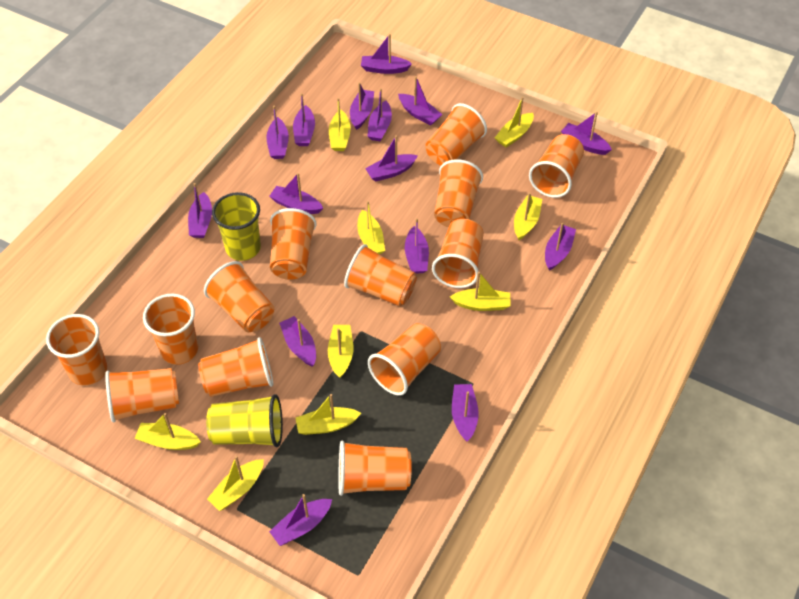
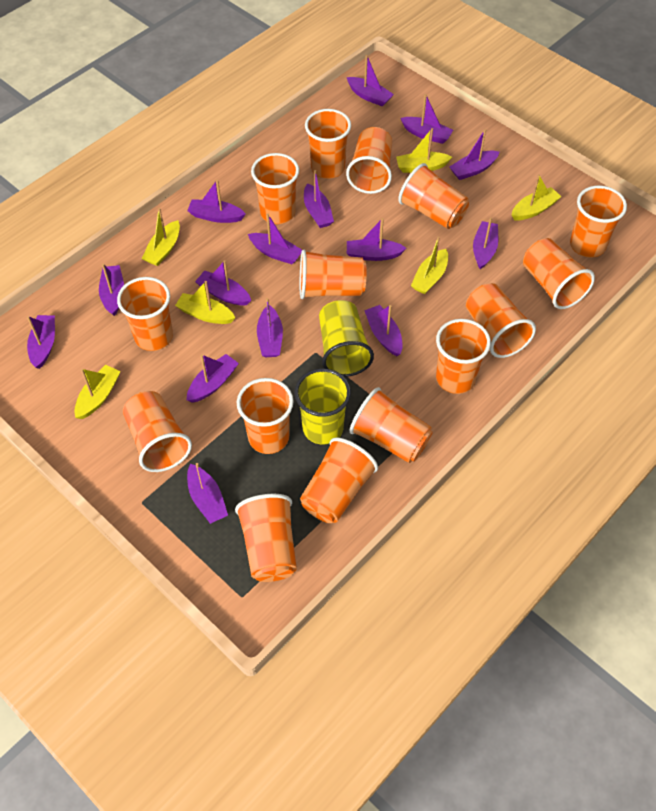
orange cup: 13 -> 15
yellow boat: 9 -> 6

